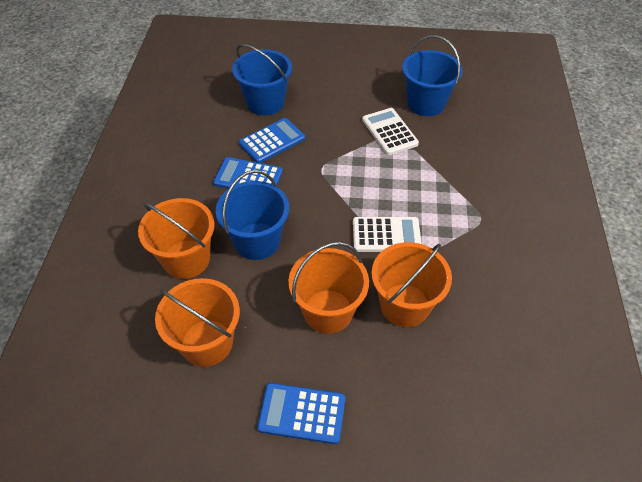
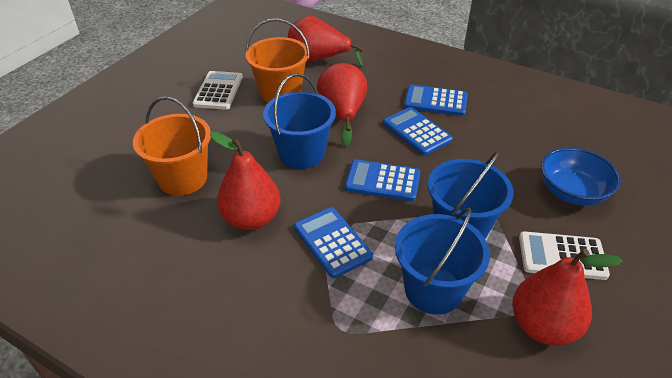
blue bowl: 0 -> 1
blue calculator: 3 -> 4
orange bucket: 4 -> 2
red pear: 0 -> 4

